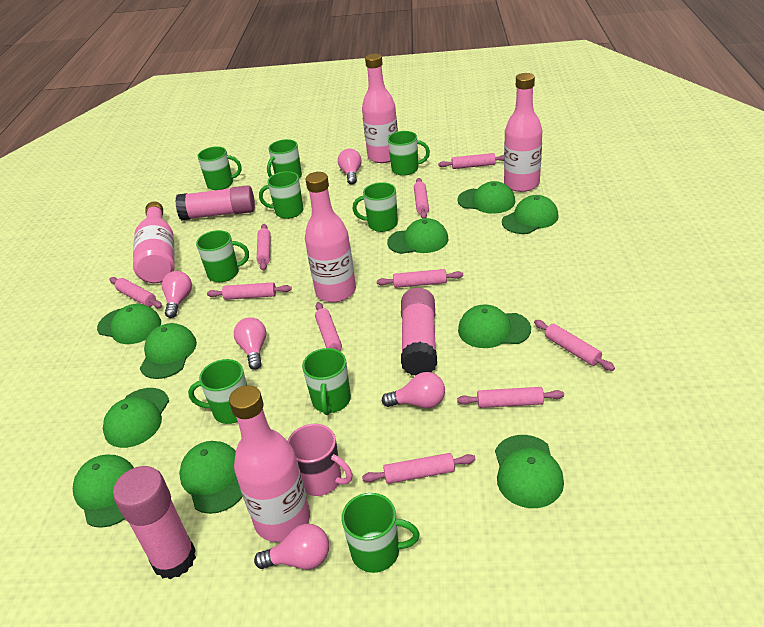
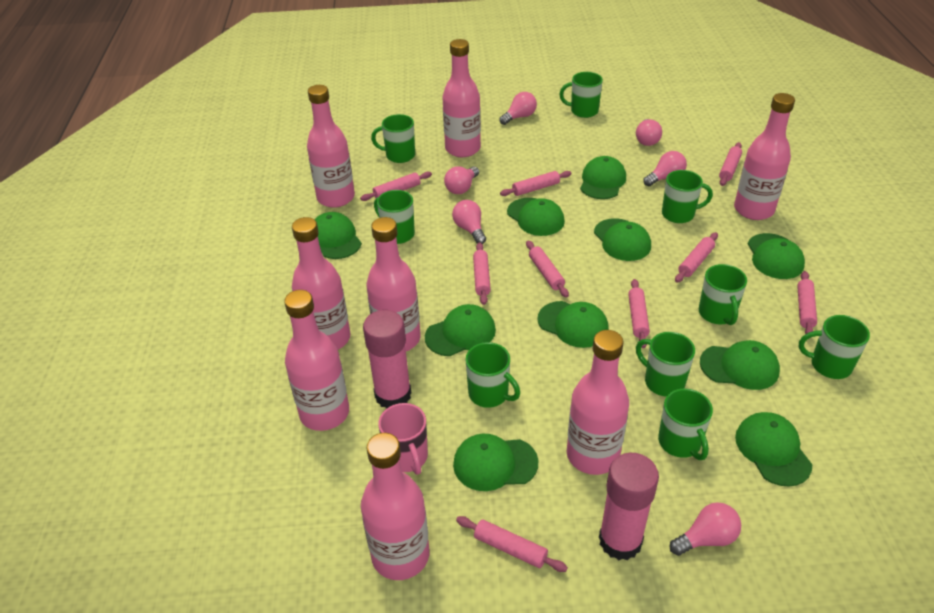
pink bottle: 5 -> 8
pink glue stick: 3 -> 2
pink light bulb: 5 -> 6
pink rolling pin: 10 -> 9

